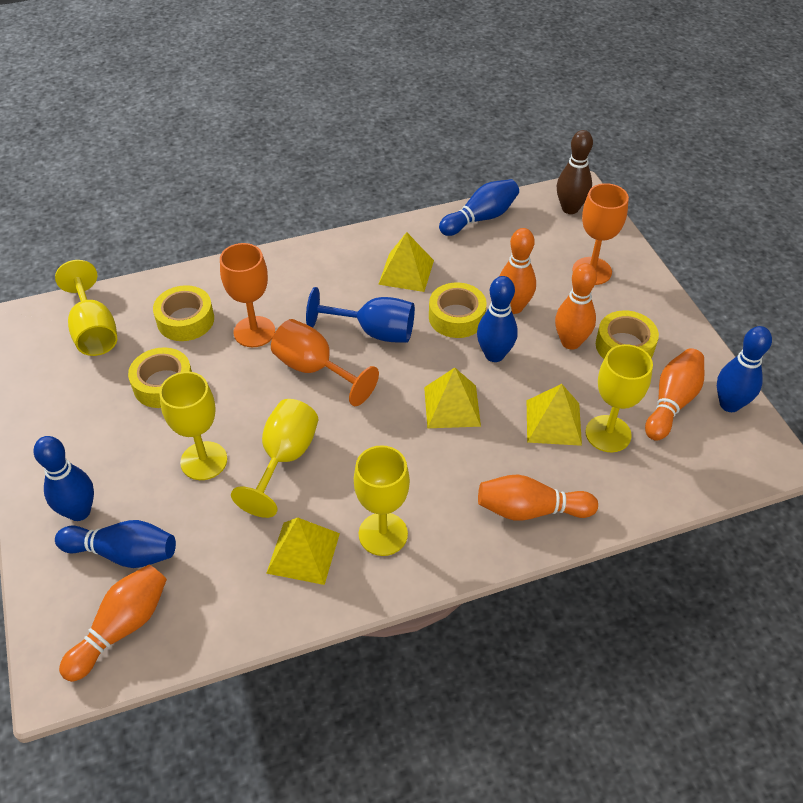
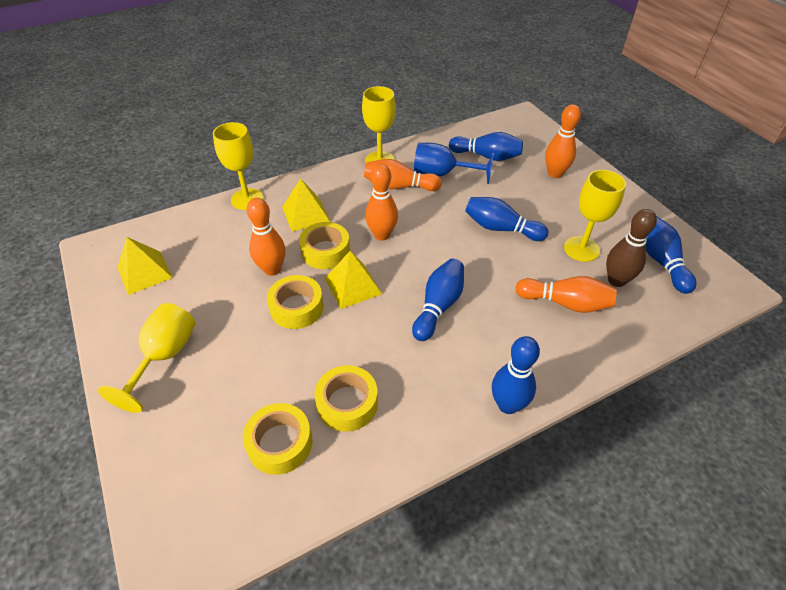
orange goblet: 3 -> 0
yellow goblet: 5 -> 4
yellow pyramid: 4 -> 3

